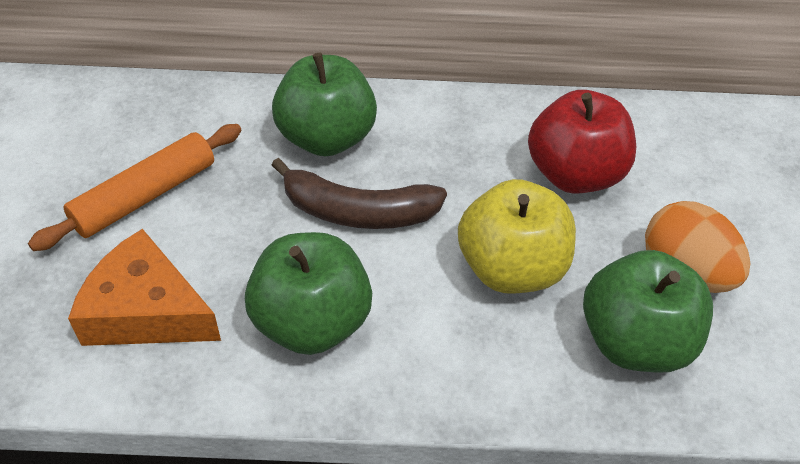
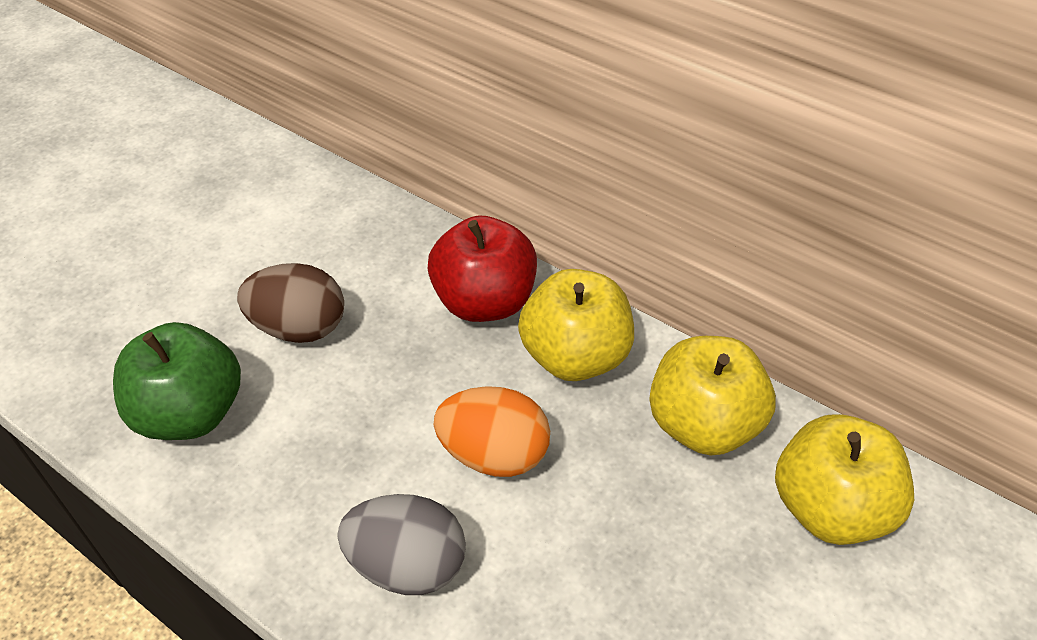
brown banana: 1 -> 0
brown egg: 0 -> 1
green apple: 3 -> 1
grey egg: 0 -> 1
orange cheese: 1 -> 0
orange rolling pin: 1 -> 0
yellow apple: 1 -> 3

